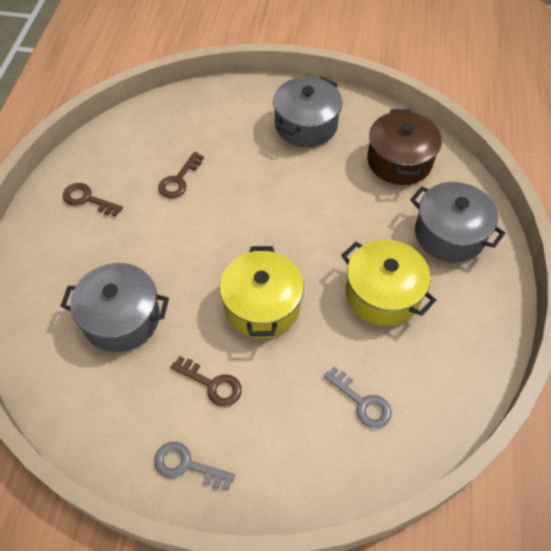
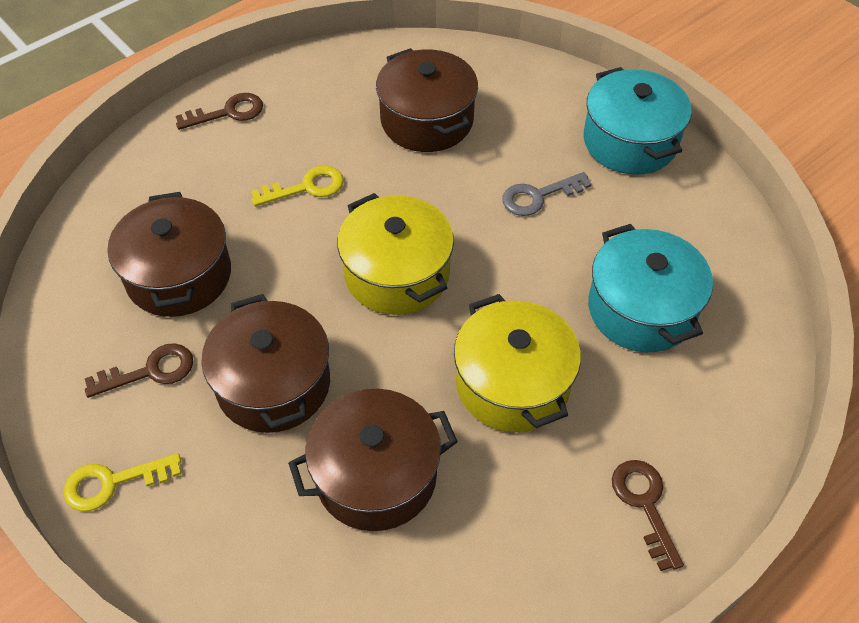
brown pot: 1 -> 4
grey key: 2 -> 1
grey pot: 3 -> 0
turquoise pot: 0 -> 2
yellow key: 0 -> 2

